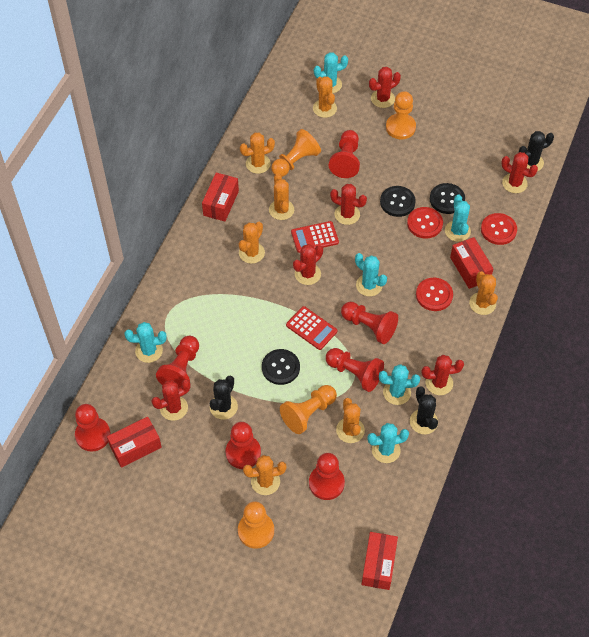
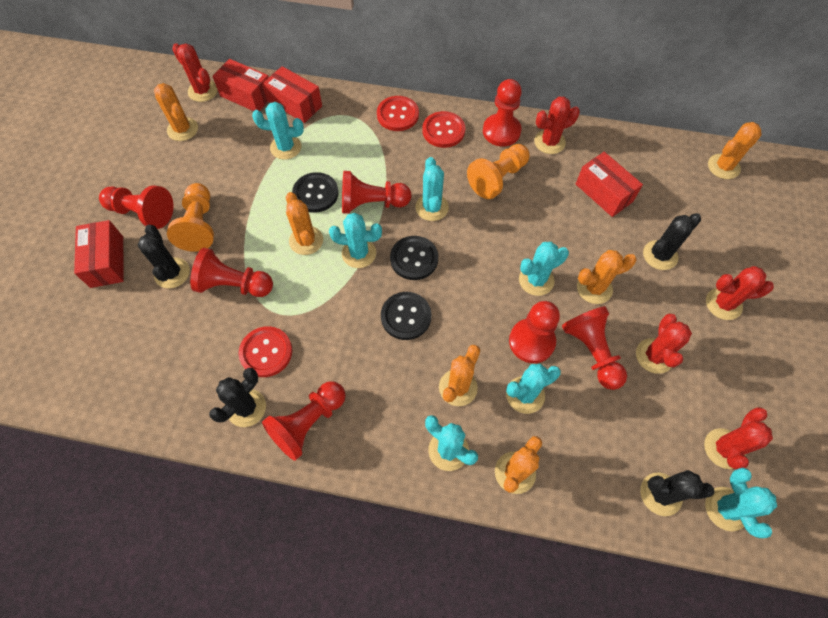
black cactus: 3 -> 4
orange cactus: 7 -> 6
orange pawn: 4 -> 2
red cactus: 6 -> 5
red calculator: 2 -> 0
turquoise cactus: 6 -> 7

